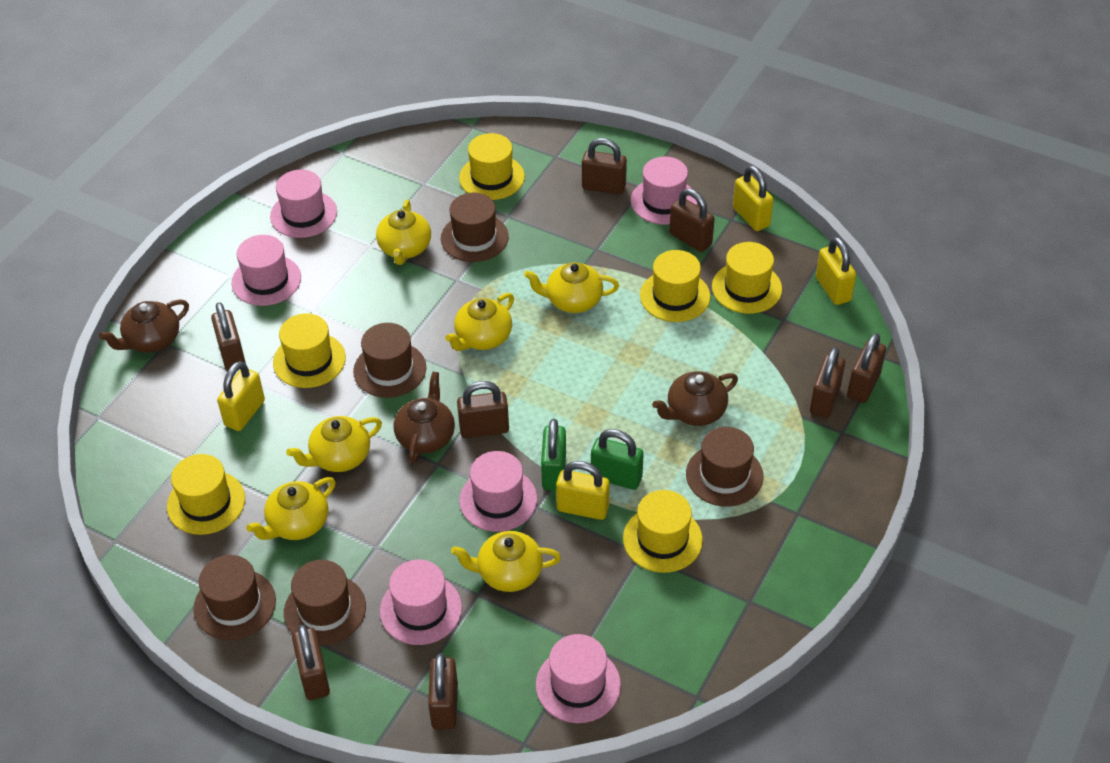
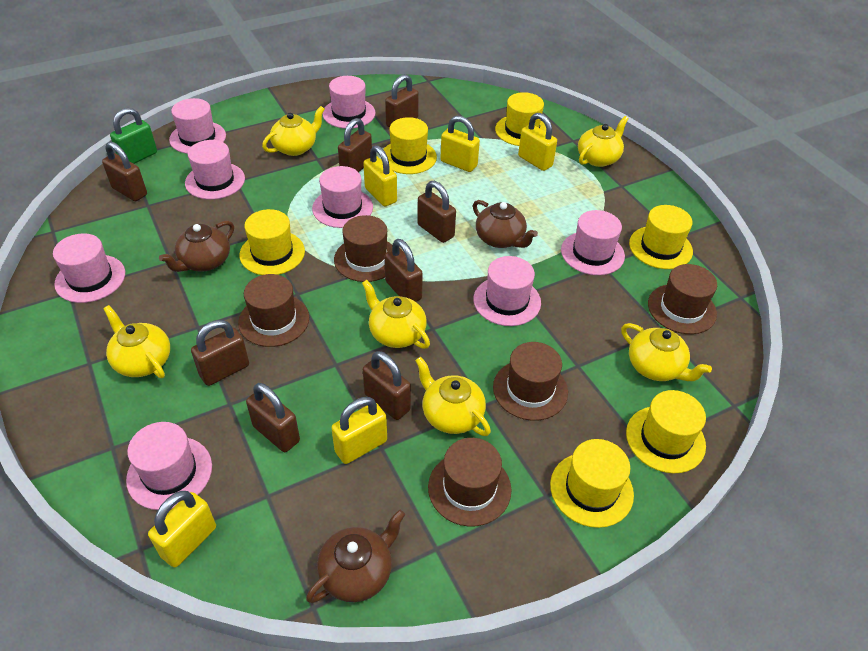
green padlock: 2 -> 1
pink hat: 6 -> 8
yellow padlock: 4 -> 5

